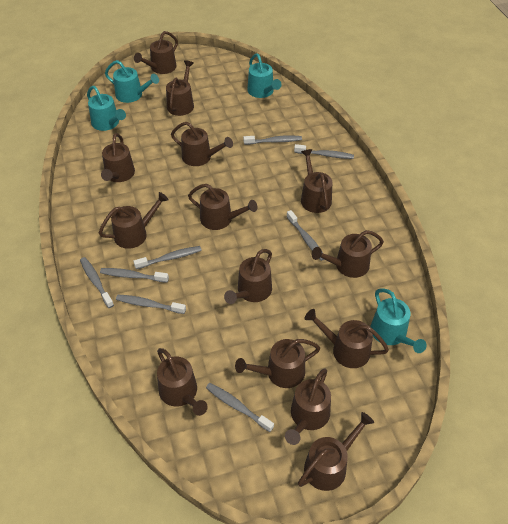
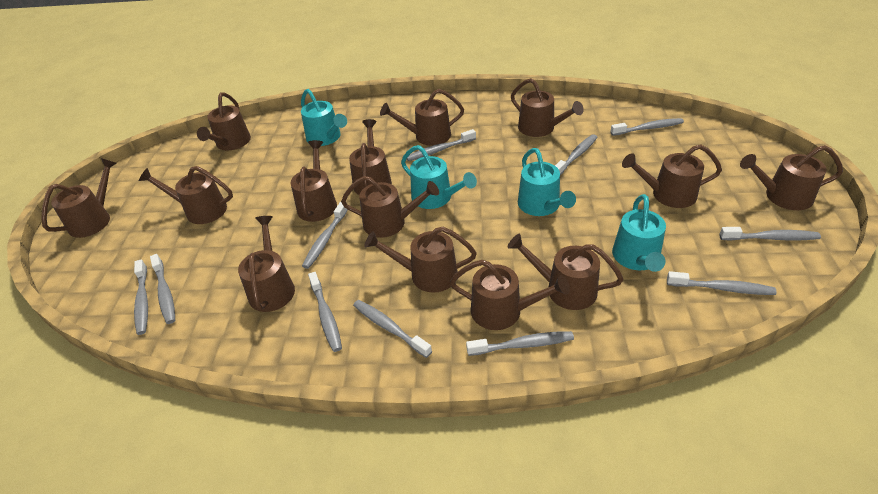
grey toothbrush: 8 -> 11

